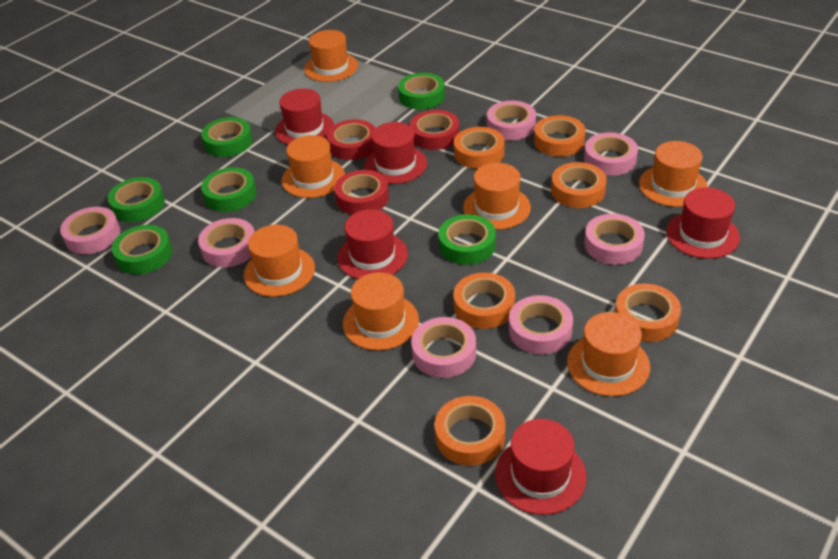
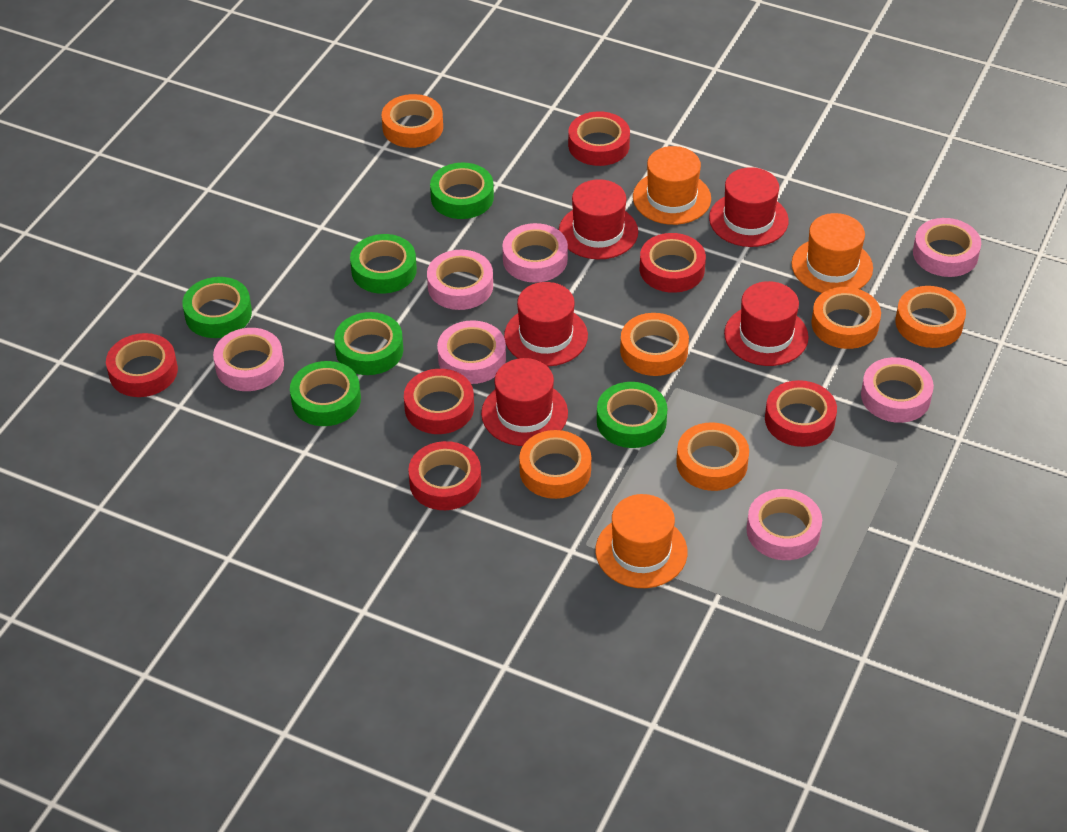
orange hat: 7 -> 3
red tape: 3 -> 6

